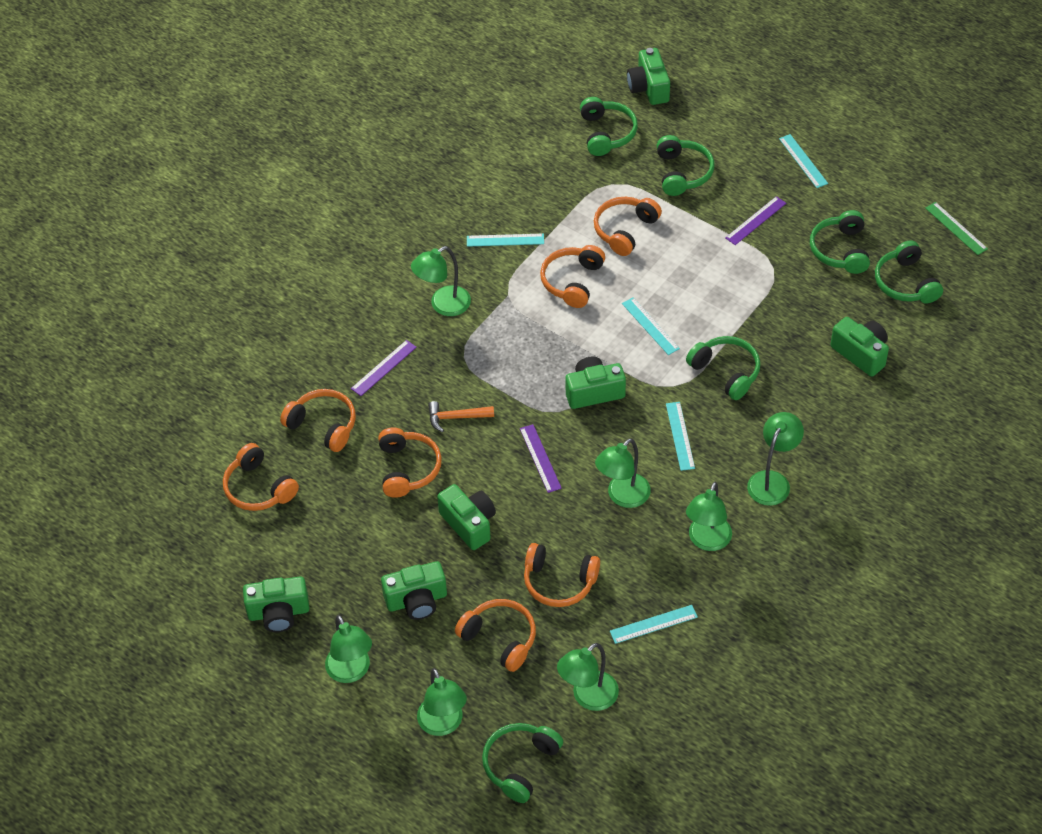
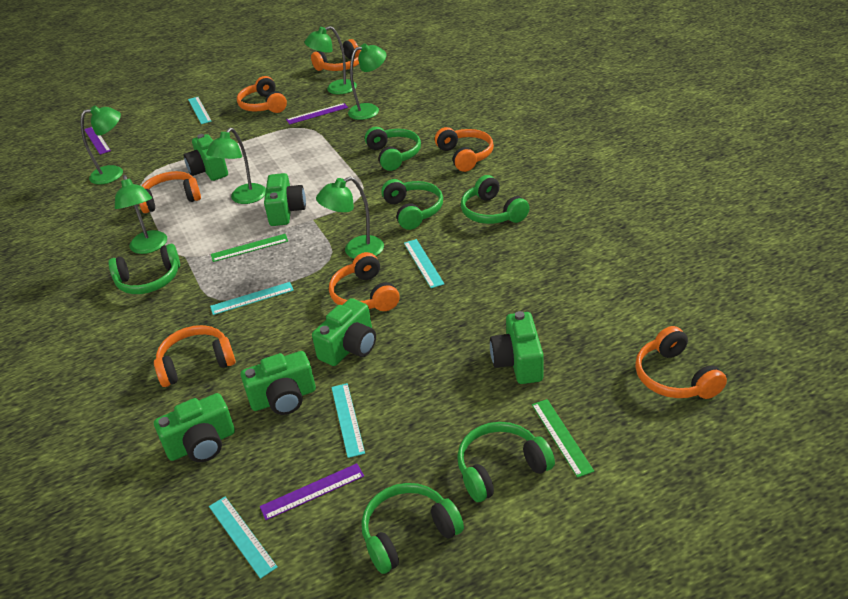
green lamp: 7 -> 6
green ruler: 1 -> 2
orange hammer: 1 -> 0

